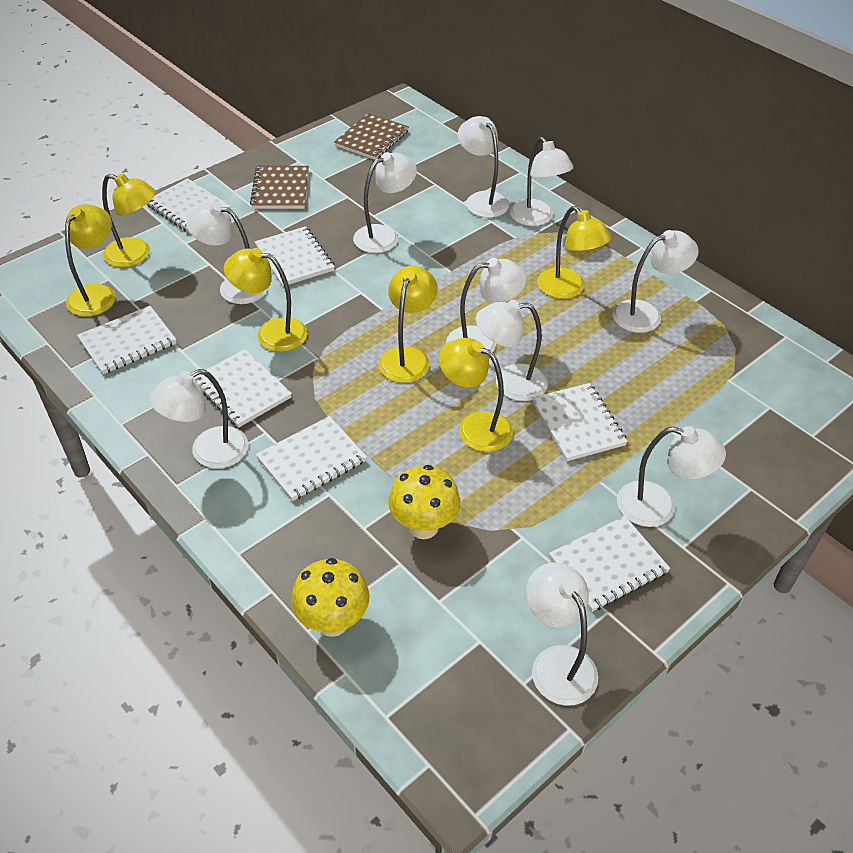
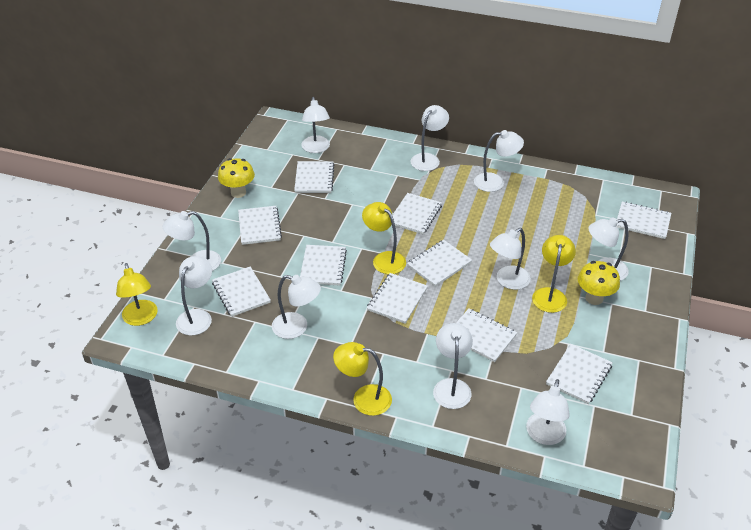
brown notebook: 2 -> 0
white notebook: 7 -> 10
yellow lamp: 6 -> 4

